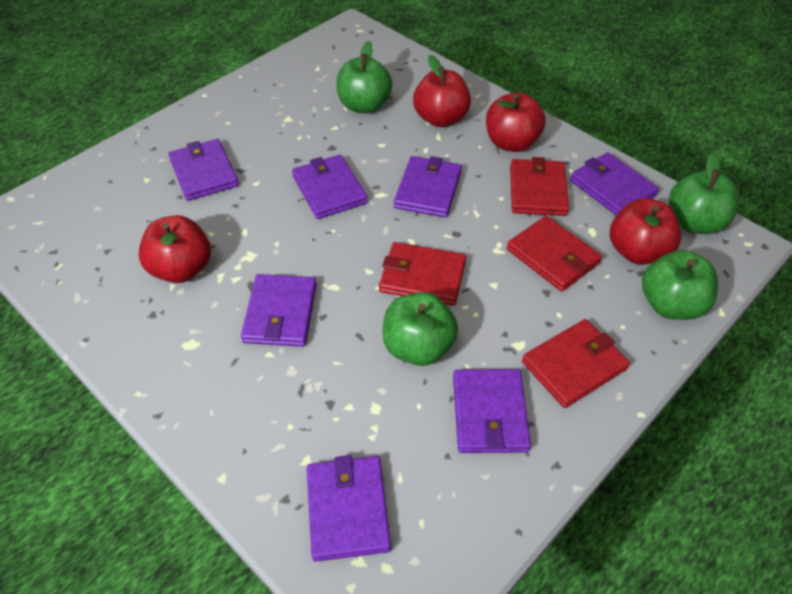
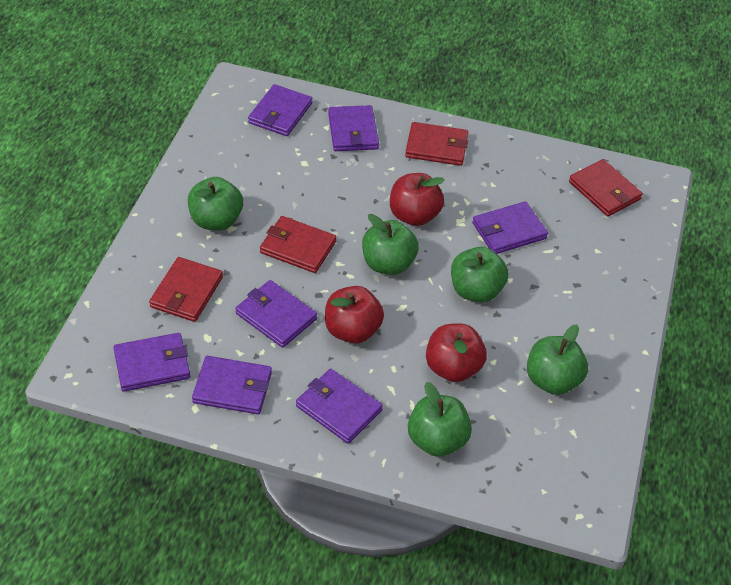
green apple: 4 -> 5
red apple: 4 -> 3

